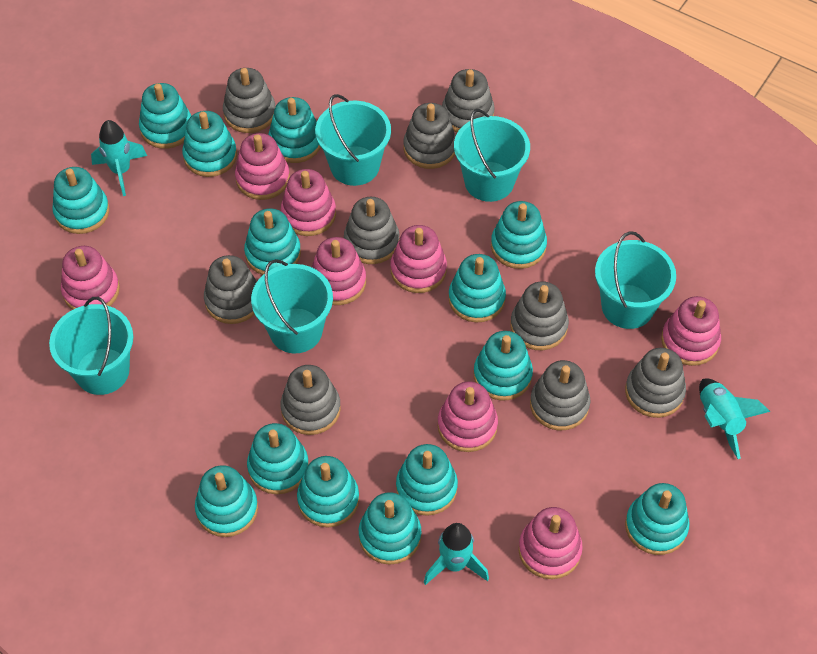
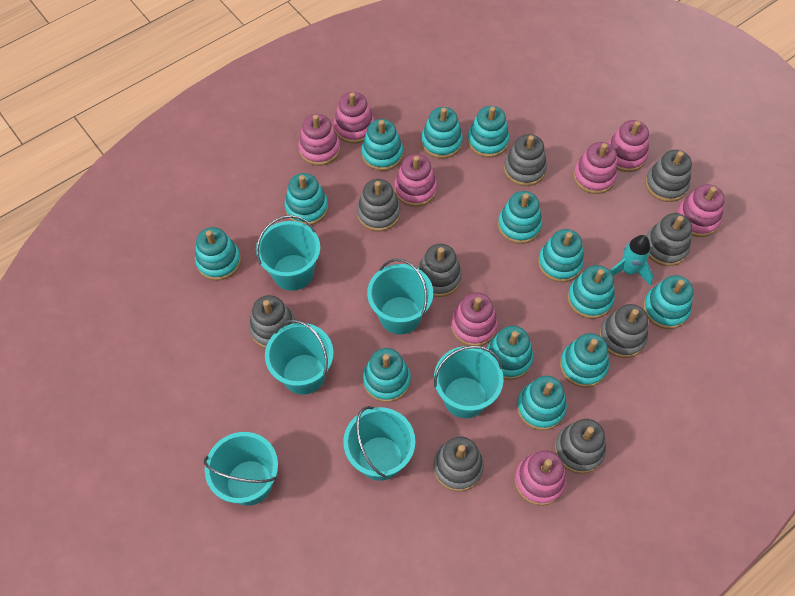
turquoise bucket: 5 -> 6
turquoise rocket: 3 -> 1
turquoise stacking toy: 14 -> 13

